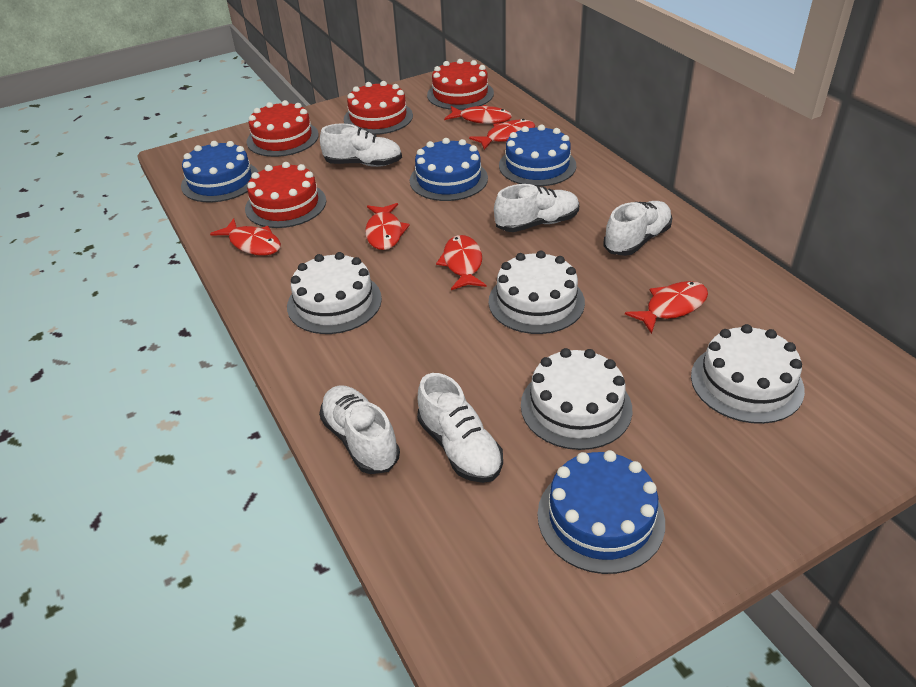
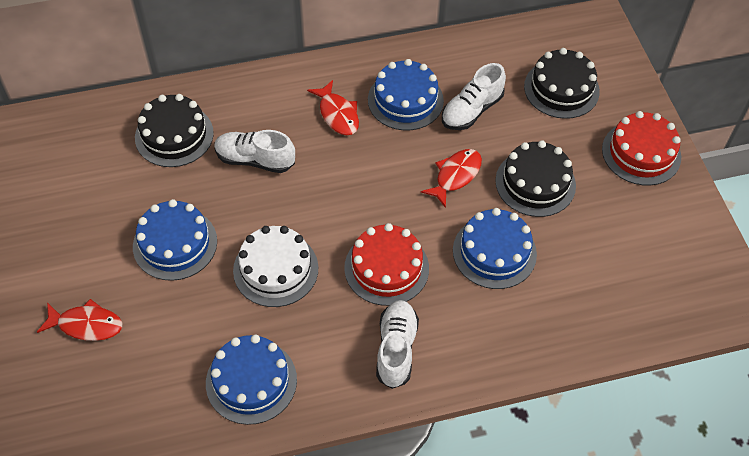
black cake: 0 -> 3
red cake: 4 -> 2
red fish: 6 -> 3
white cake: 4 -> 1
white shoe: 5 -> 3

